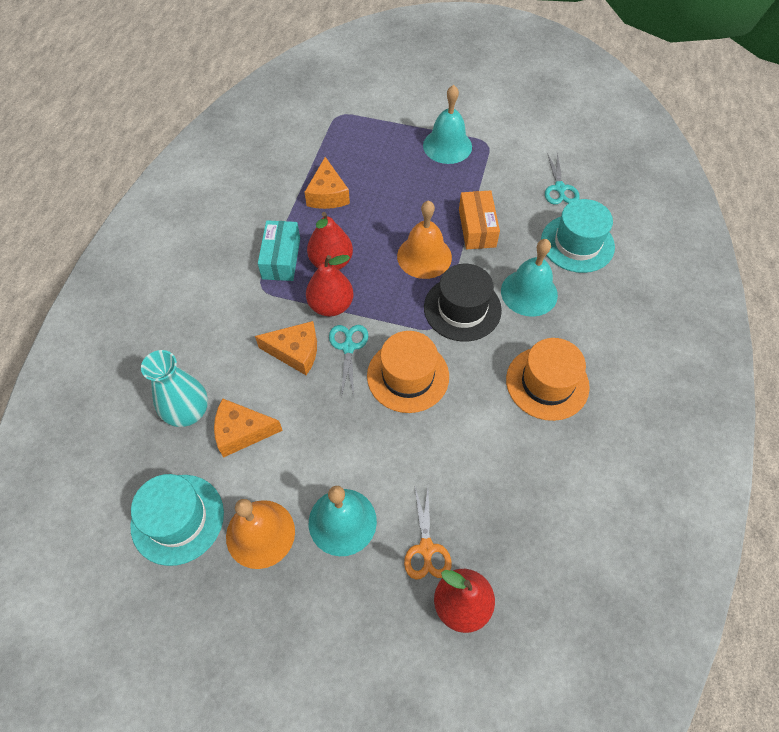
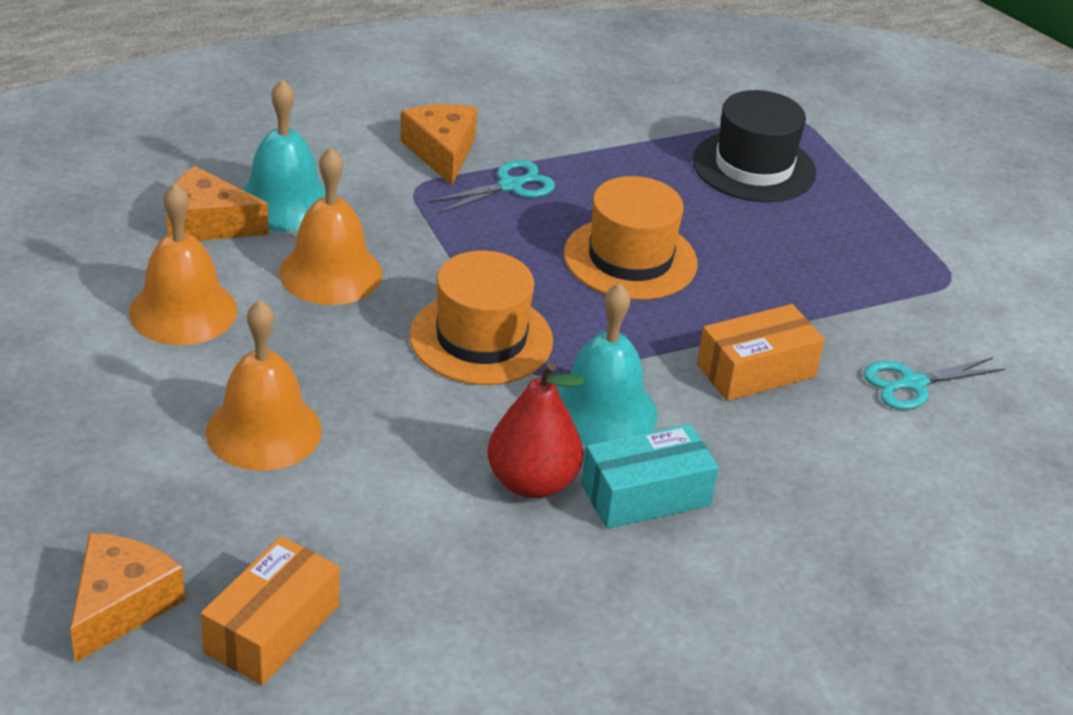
orange bell: 2 -> 3
orange box: 1 -> 2
orange scissors: 1 -> 0
red pear: 3 -> 1
turquoise bell: 3 -> 2
turquoise hat: 2 -> 0
turquoise vase: 1 -> 0

